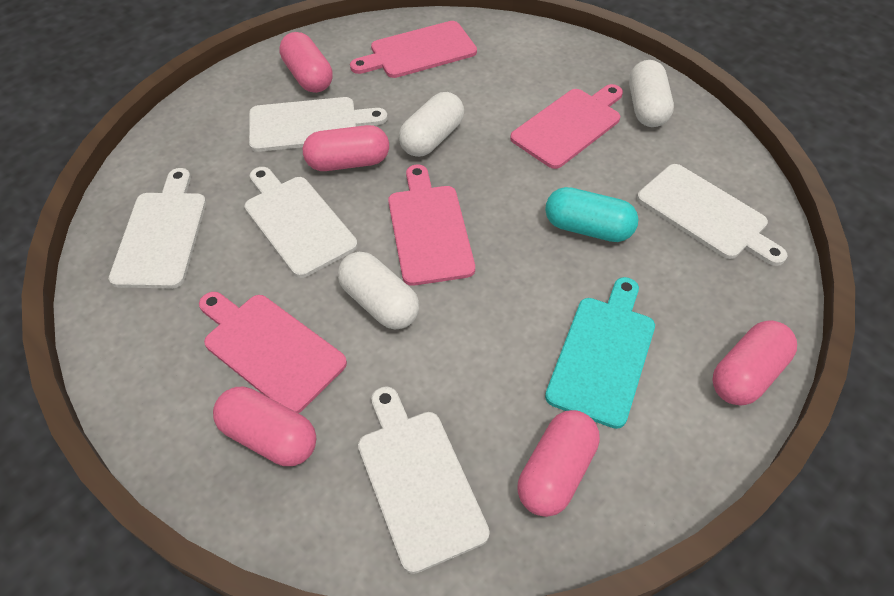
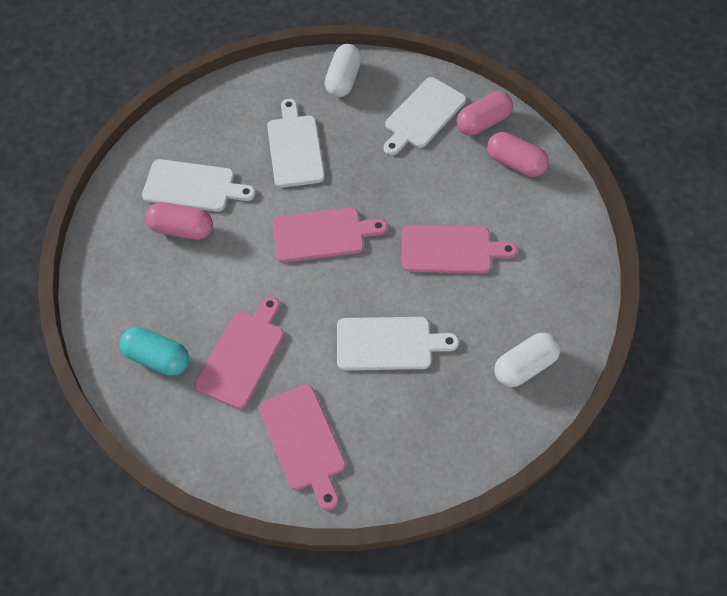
pink capsule: 5 -> 3
turquoise cutting board: 1 -> 0
white capsule: 3 -> 2
white cutting board: 5 -> 4

